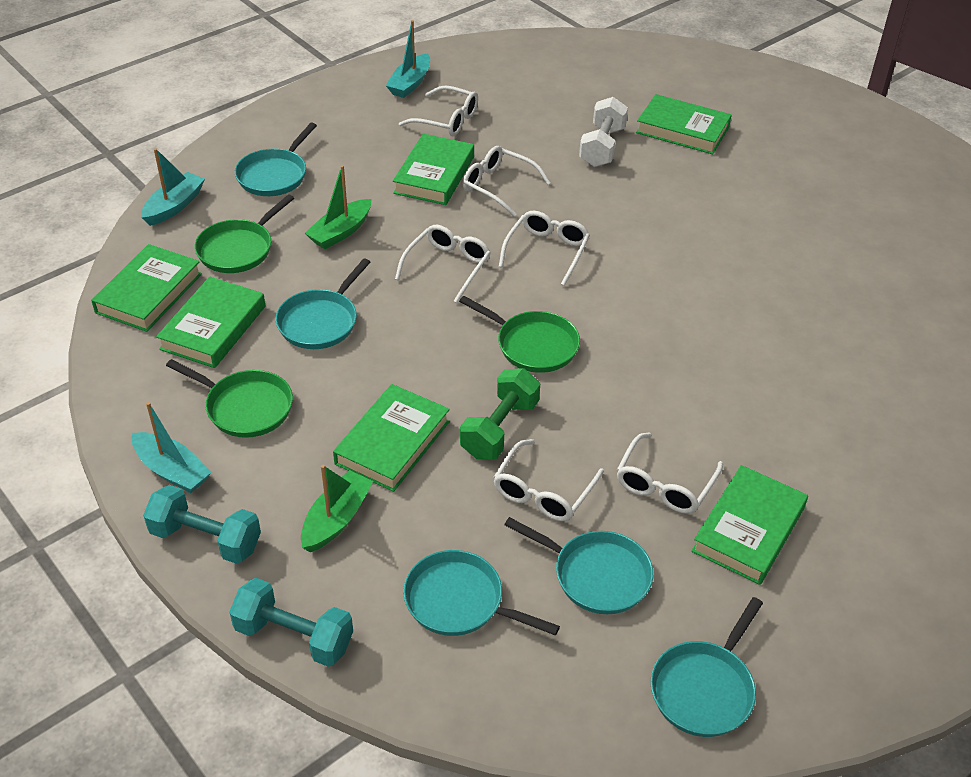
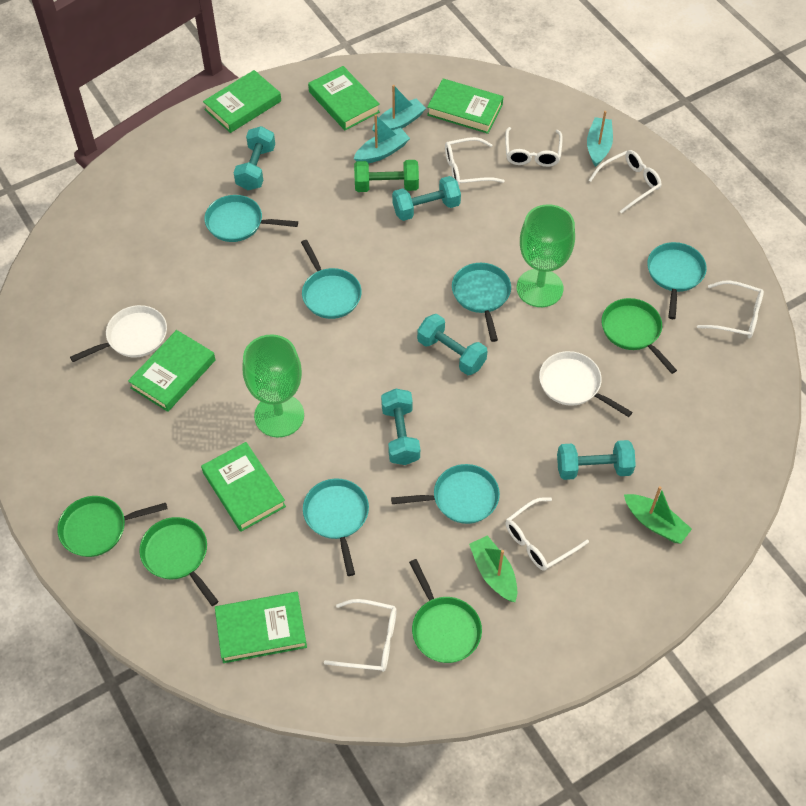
green goblet: 0 -> 2
green pan: 3 -> 4
turquoise dumbbell: 2 -> 5
turquoise pan: 5 -> 6
white dumbbell: 1 -> 0
white pan: 0 -> 2

